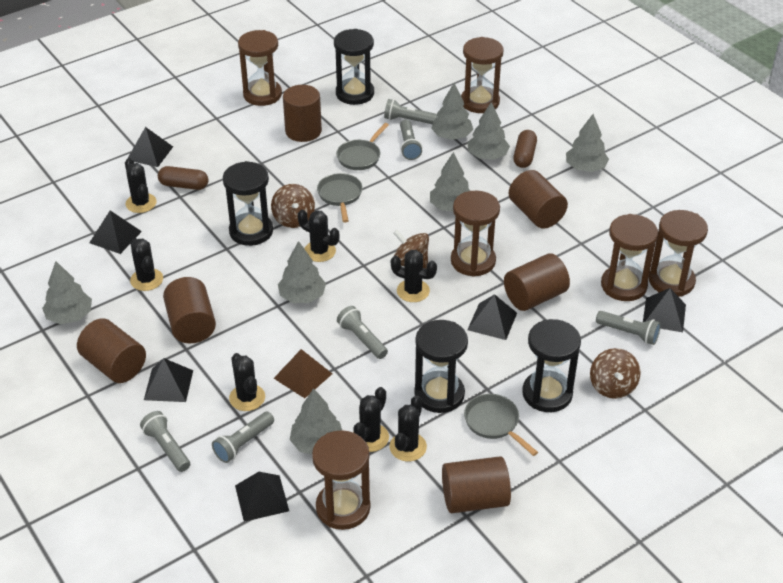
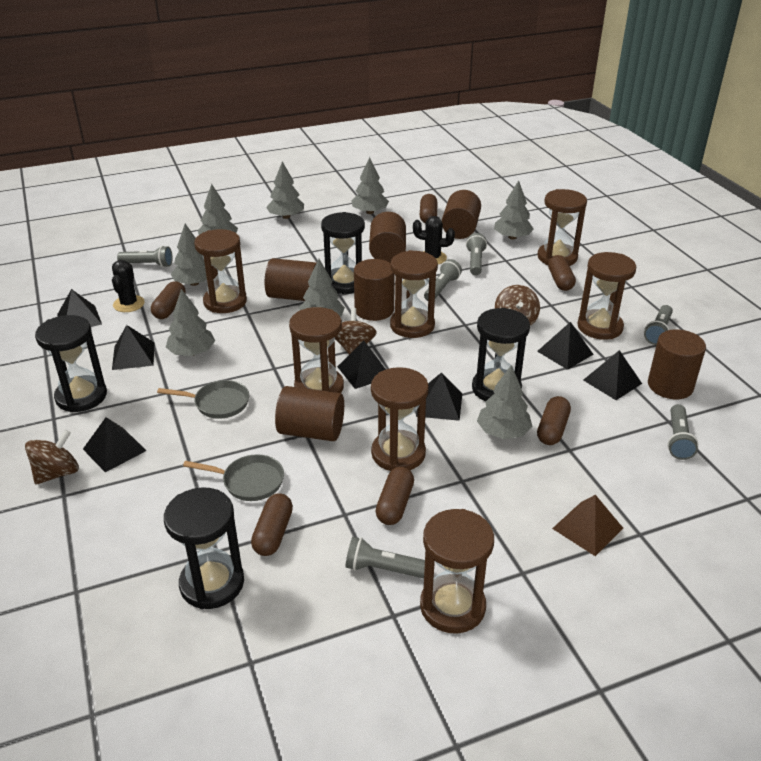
black cactus: 7 -> 2
black pyramid: 6 -> 7
brown capsule: 2 -> 6
brown hourglass: 6 -> 7
grey pan: 3 -> 2
grey tree: 7 -> 8

